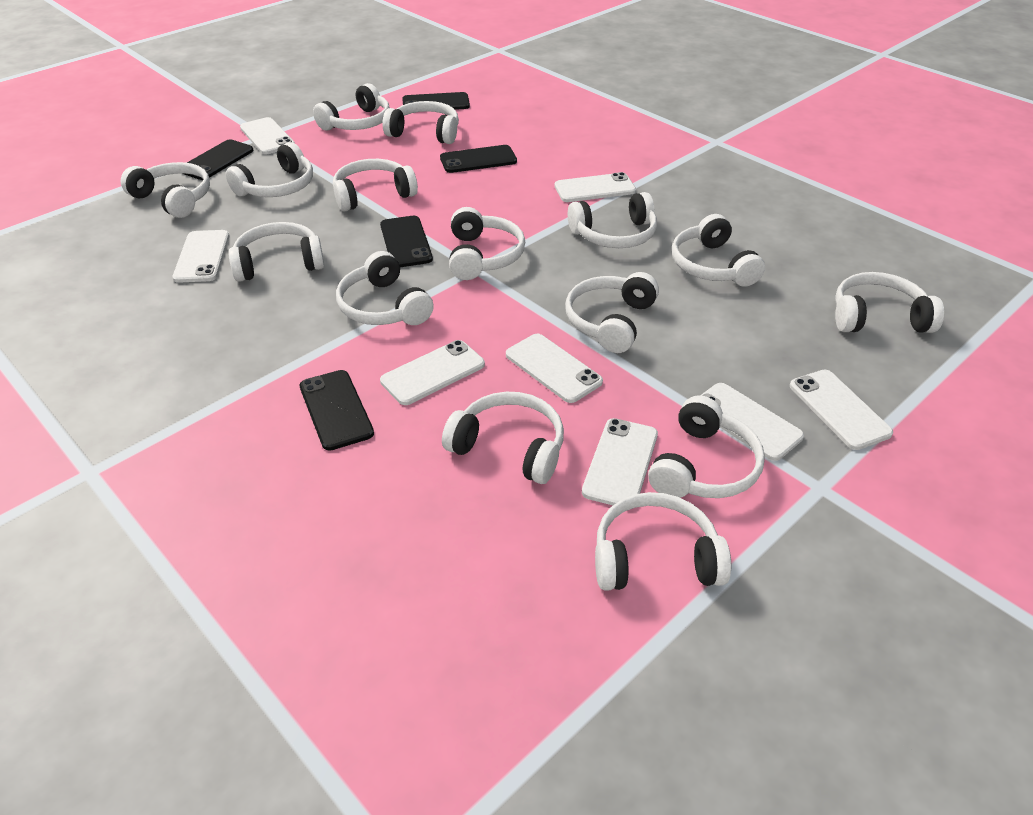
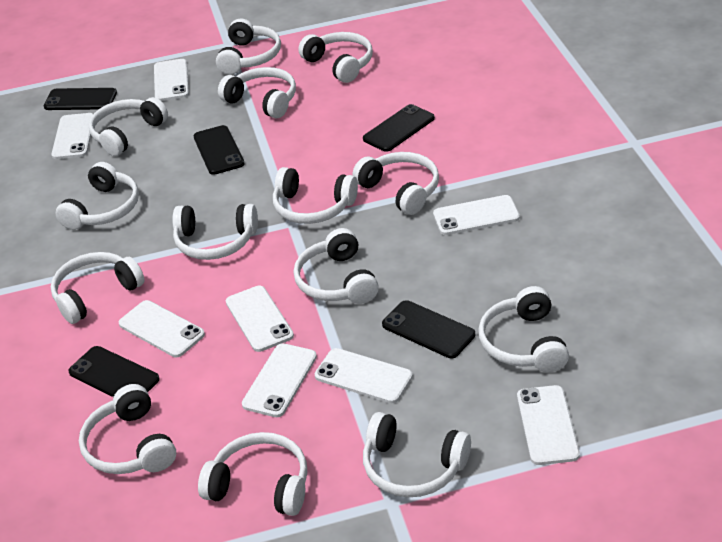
white headphones: 15 -> 14

